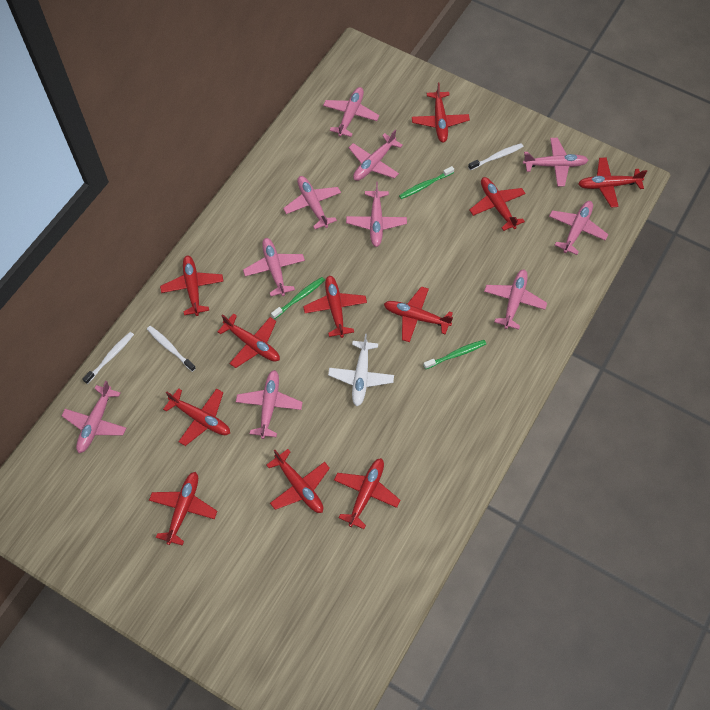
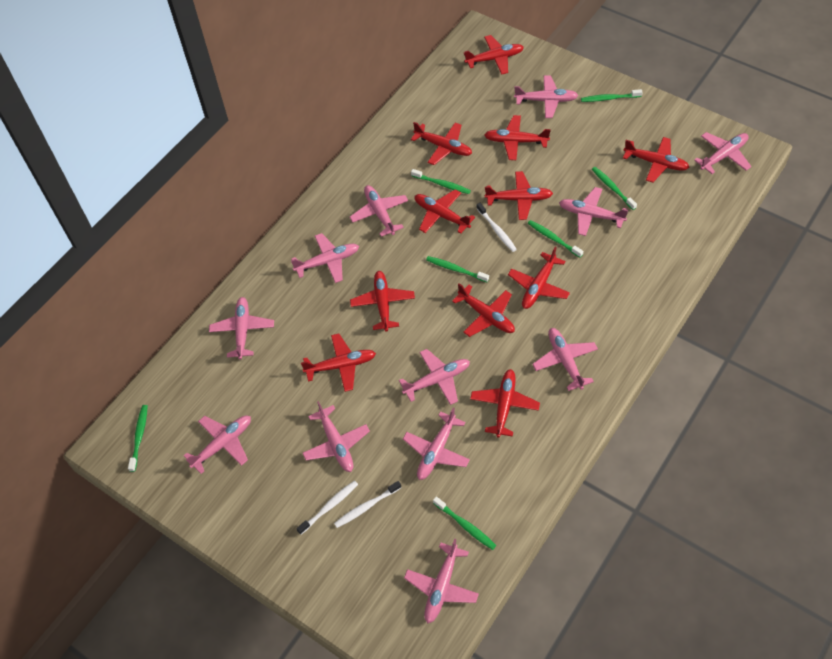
green toothbrush: 3 -> 7
pink plane: 10 -> 12
white plane: 1 -> 0

